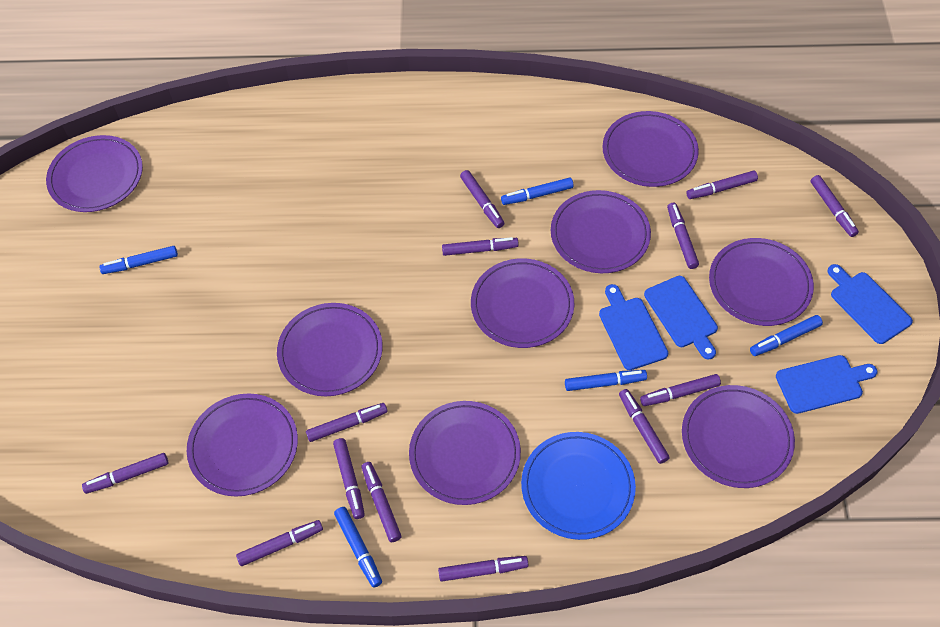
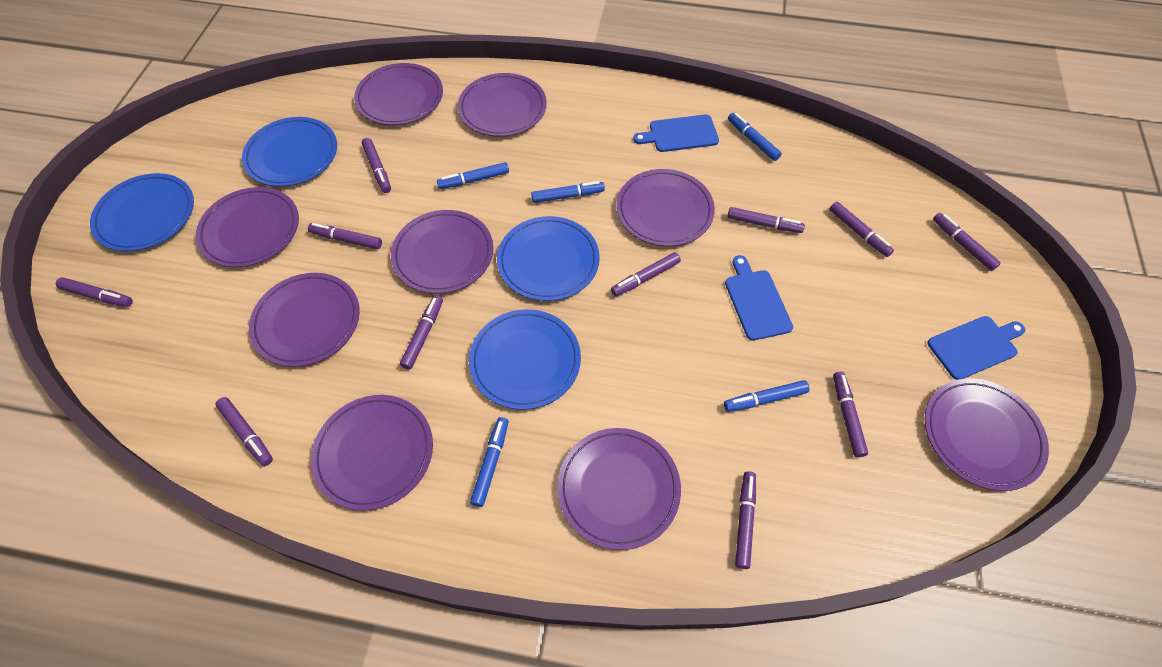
blue cutting board: 4 -> 3
blue plate: 1 -> 4
purple marker: 13 -> 11

